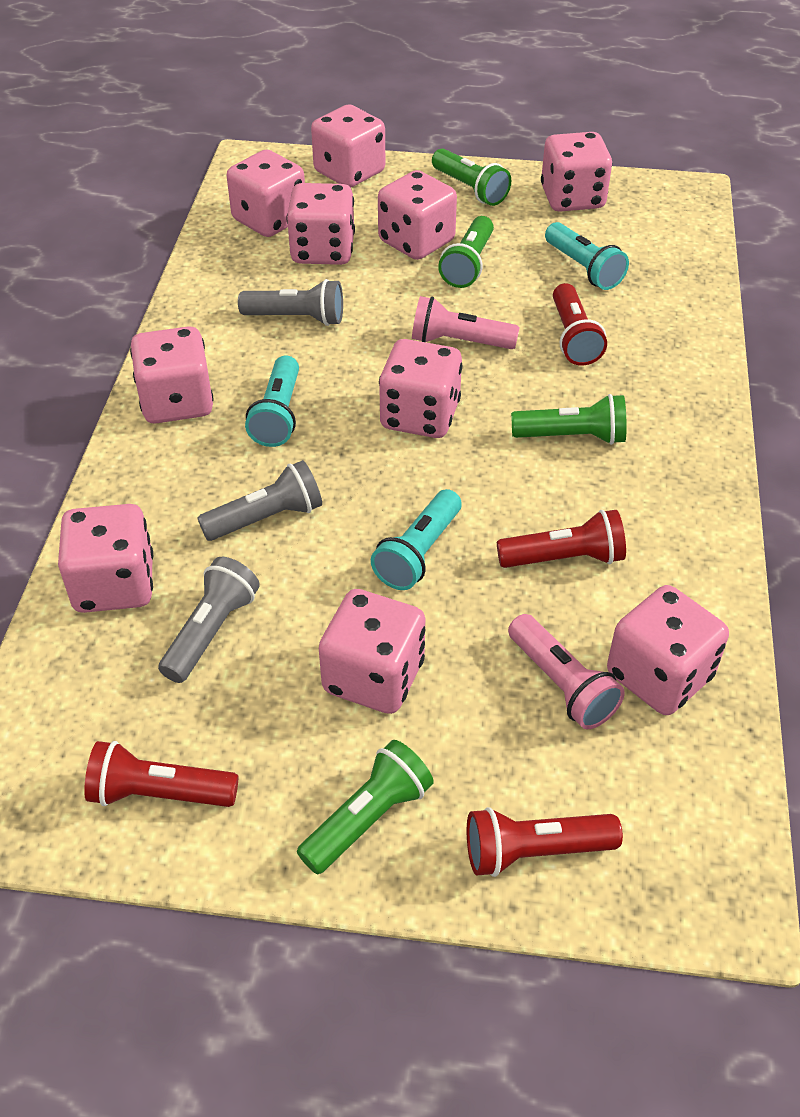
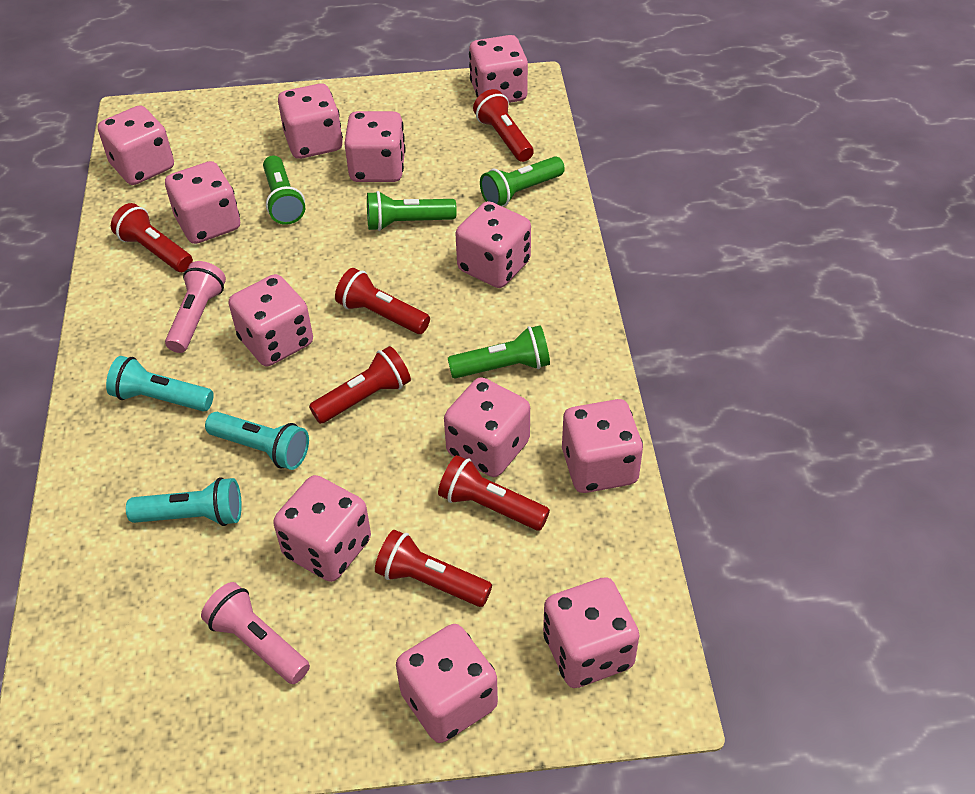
grey flashlight: 3 -> 0
pink dice: 10 -> 12
red flashlight: 4 -> 6

